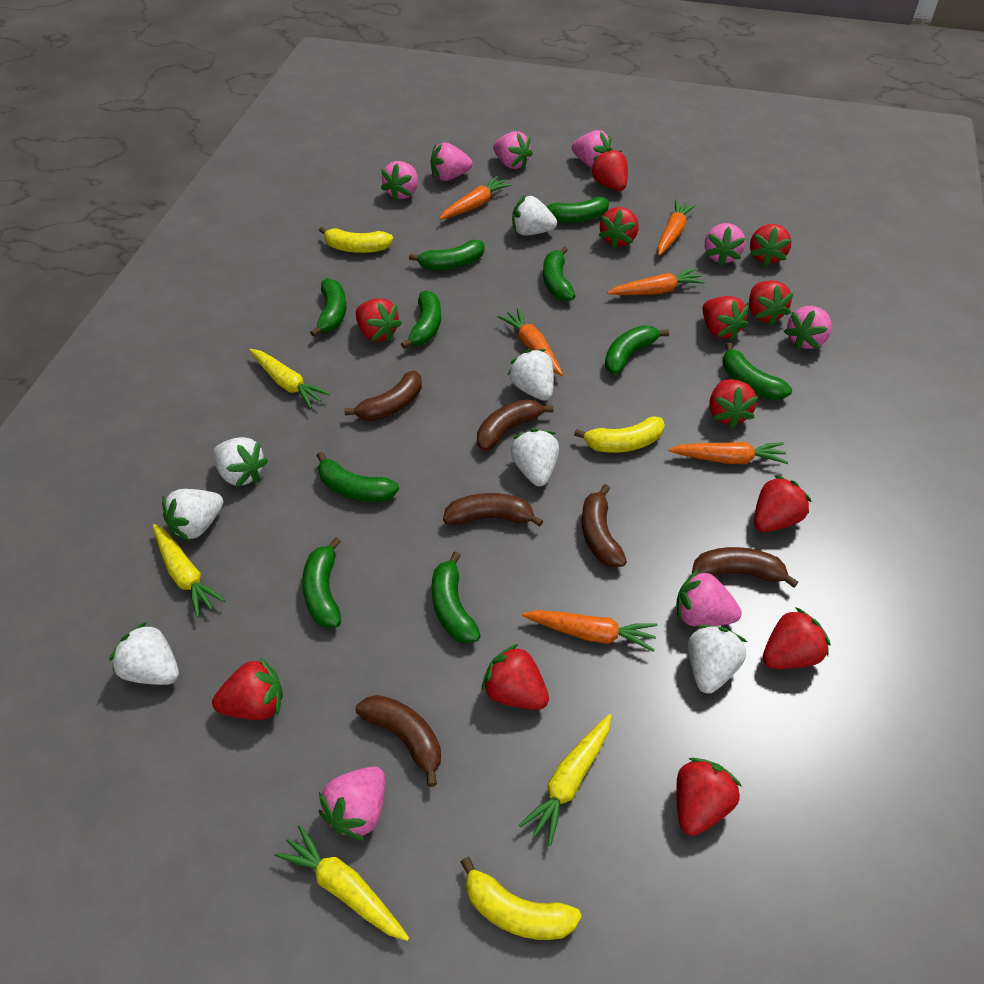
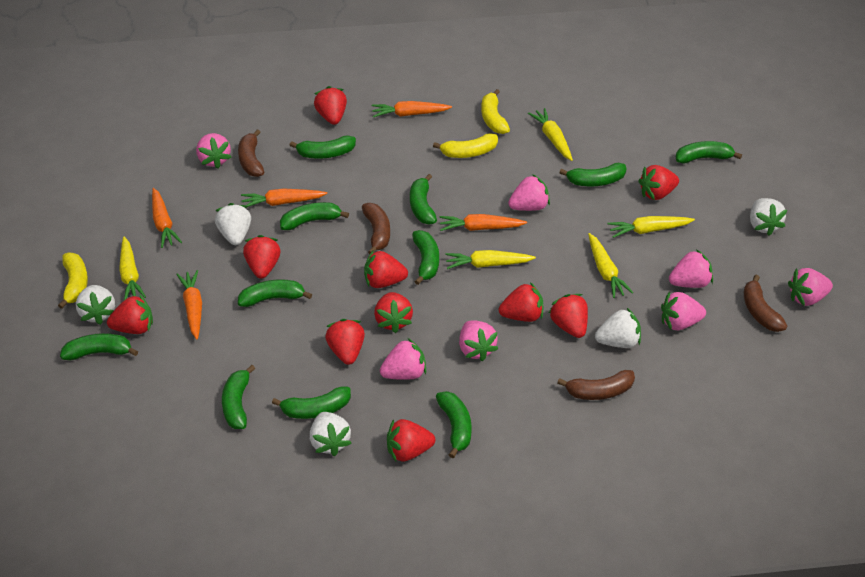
brown banana: 6 -> 4
green banana: 10 -> 11
orange carrot: 6 -> 5
pink strawberry: 8 -> 7
red strawberry: 12 -> 10
white strawberry: 7 -> 5
yellow carrot: 4 -> 5

